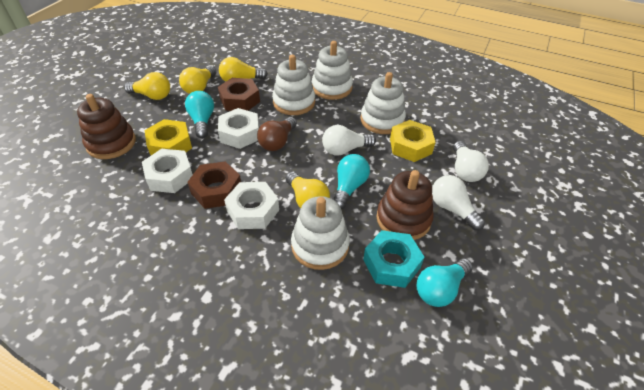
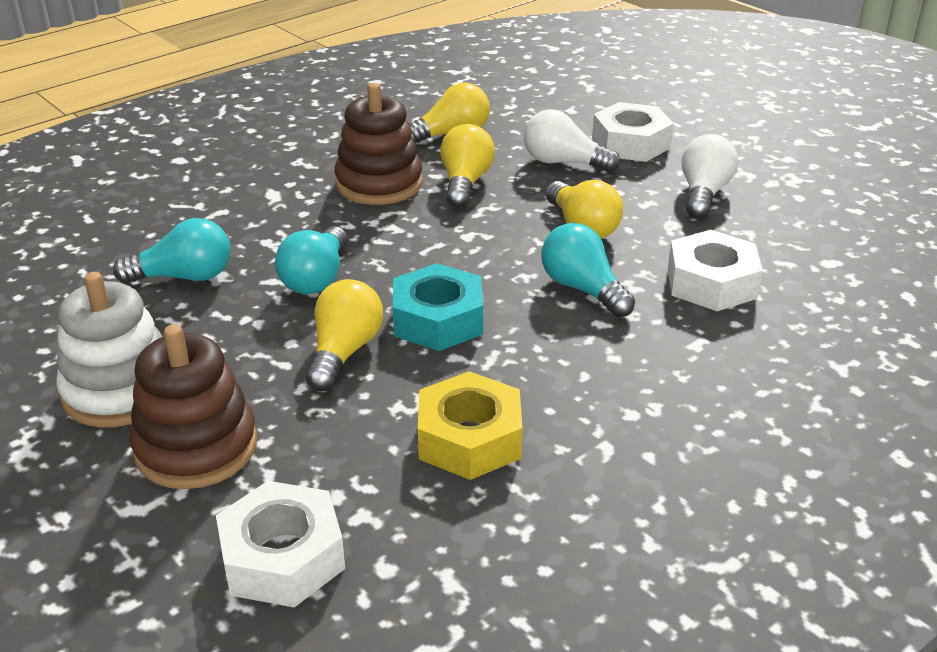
brown light bulb: 1 -> 0
brown nut: 2 -> 0
white light bulb: 3 -> 2
white stacking toy: 4 -> 1
yellow nut: 2 -> 1

